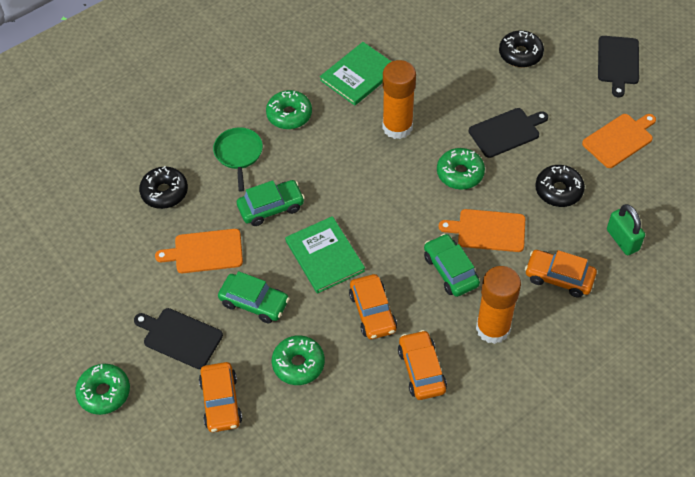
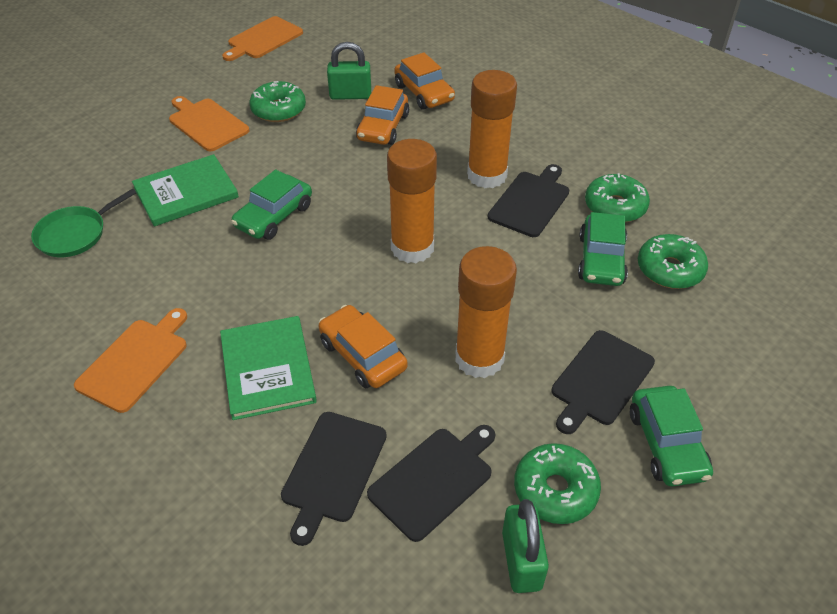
black cutting board: 3 -> 4
black donut: 3 -> 0
green padlock: 1 -> 2
orange car: 4 -> 3
orange glue stick: 2 -> 3

